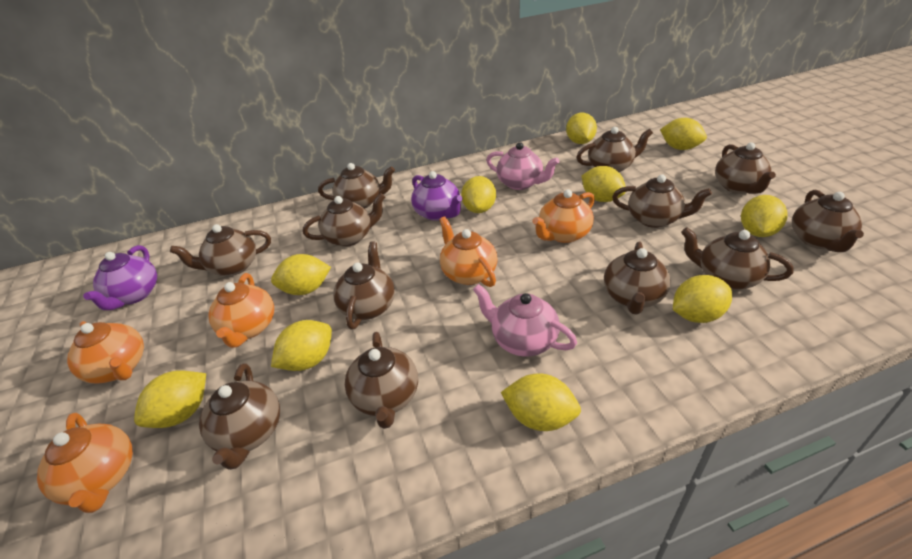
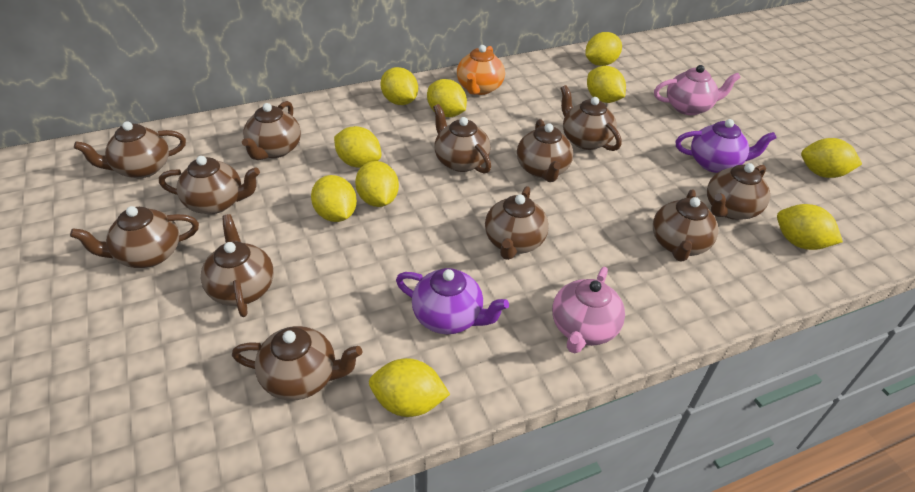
orange teapot: 5 -> 1

